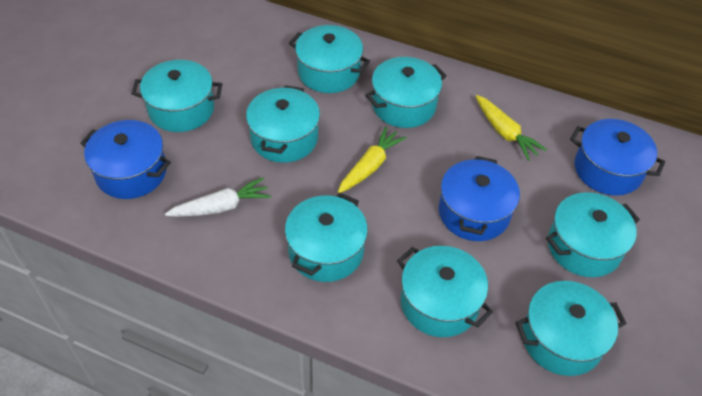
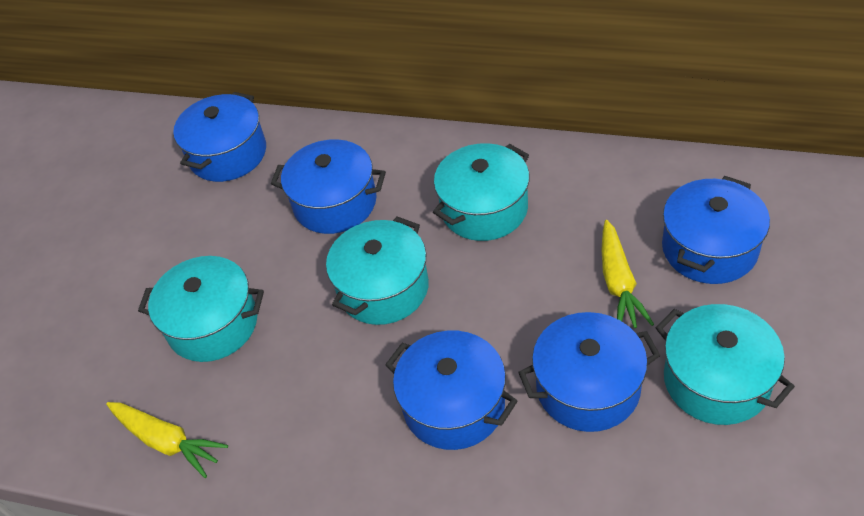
blue pot: 3 -> 5
turquoise pot: 8 -> 4
white carrot: 1 -> 0

